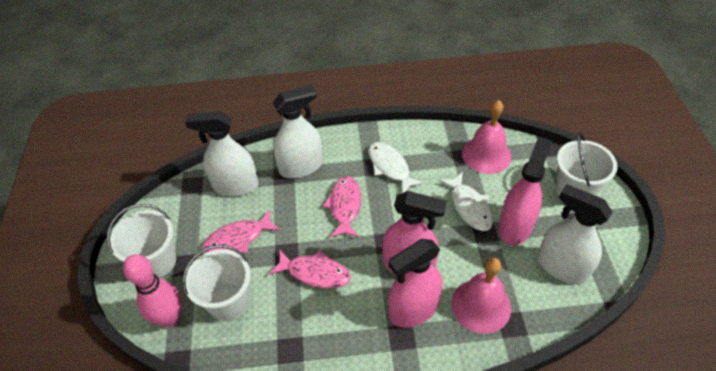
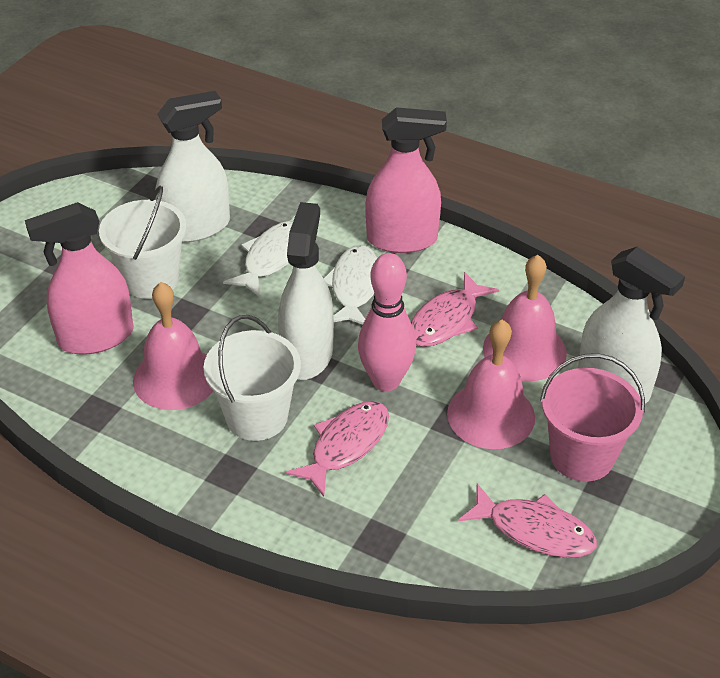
pink bell: 2 -> 3
pink bucket: 0 -> 1
pink spray bottle: 3 -> 2
white bucket: 3 -> 2

